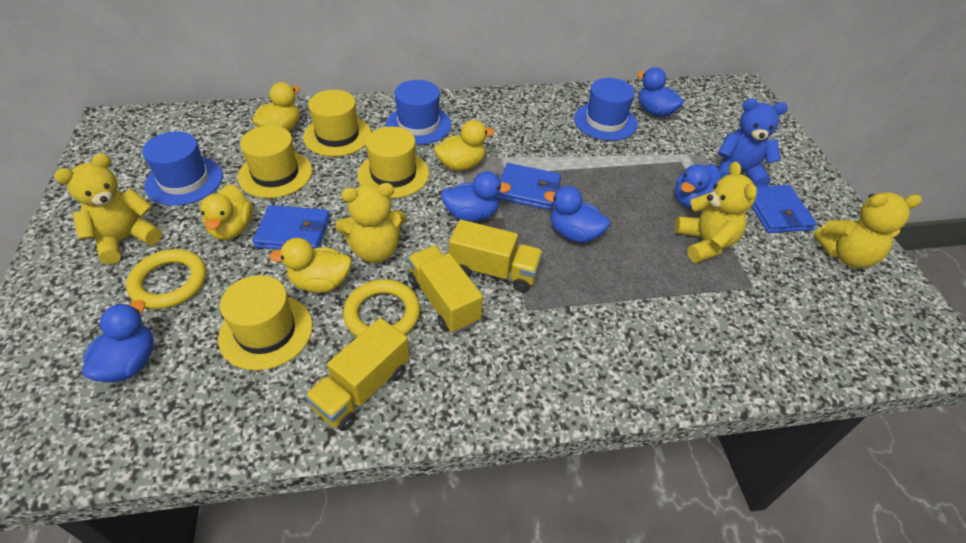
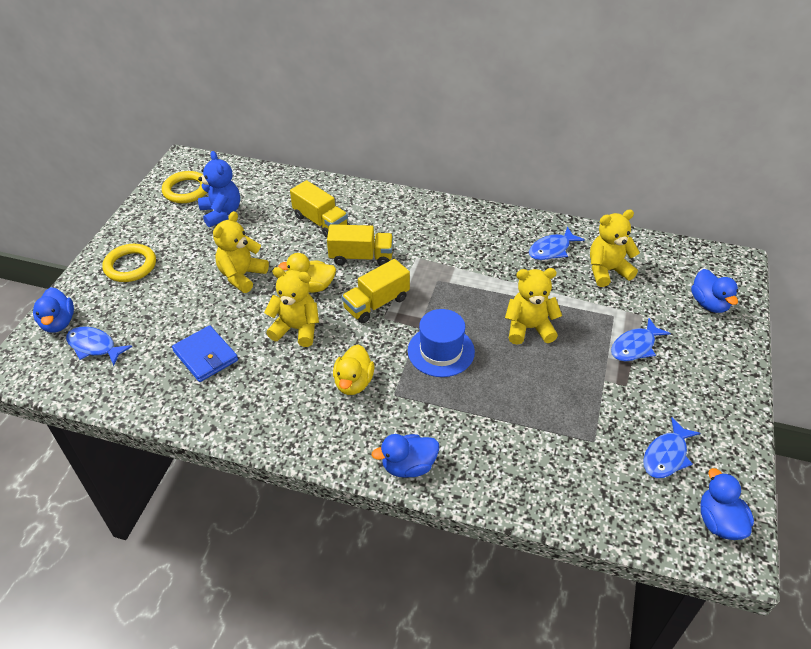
blue duck: 5 -> 4
blue fish: 0 -> 4
blue hat: 3 -> 1
blue wallet: 3 -> 1
yellow duck: 4 -> 2
yellow hat: 4 -> 0

